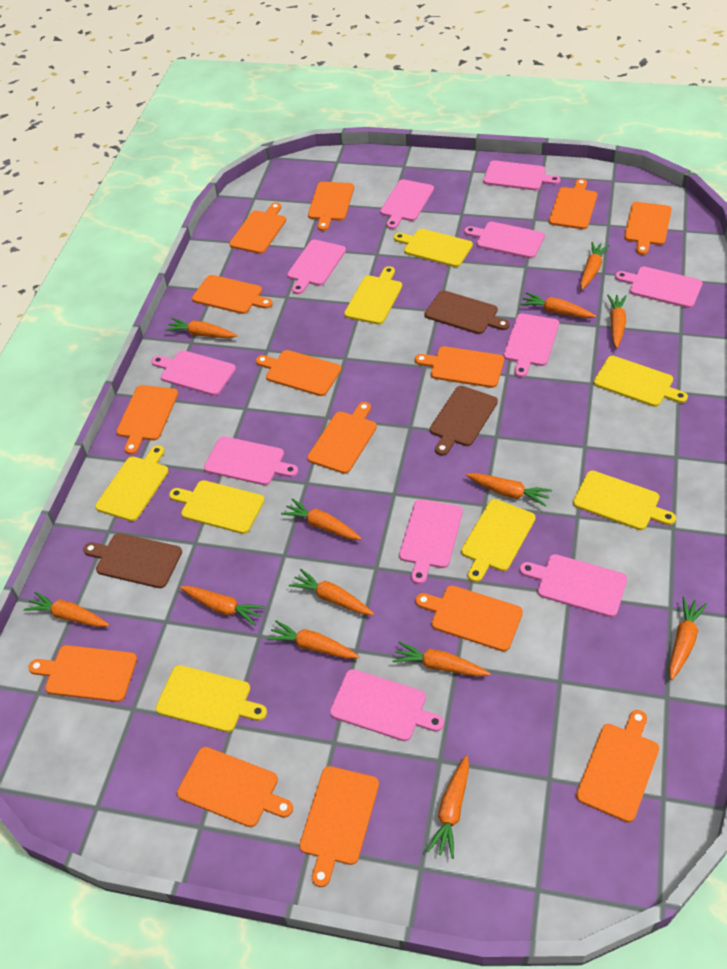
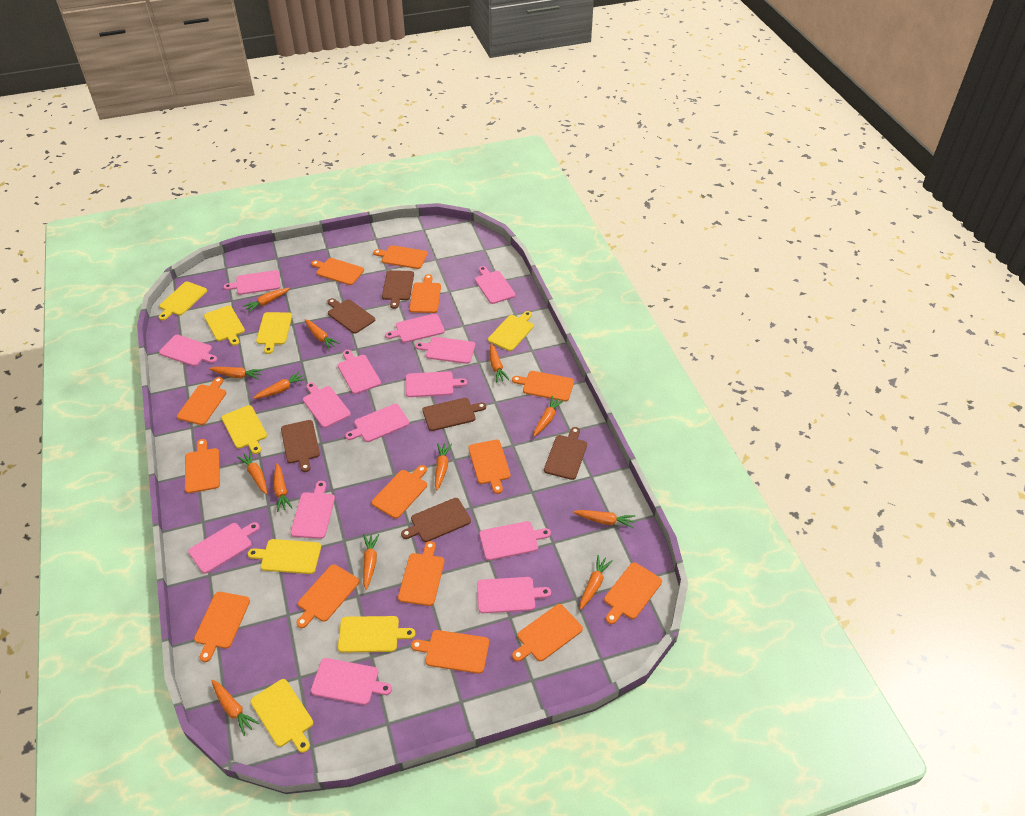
brown cutting board: 3 -> 6
pink cutting board: 11 -> 14

